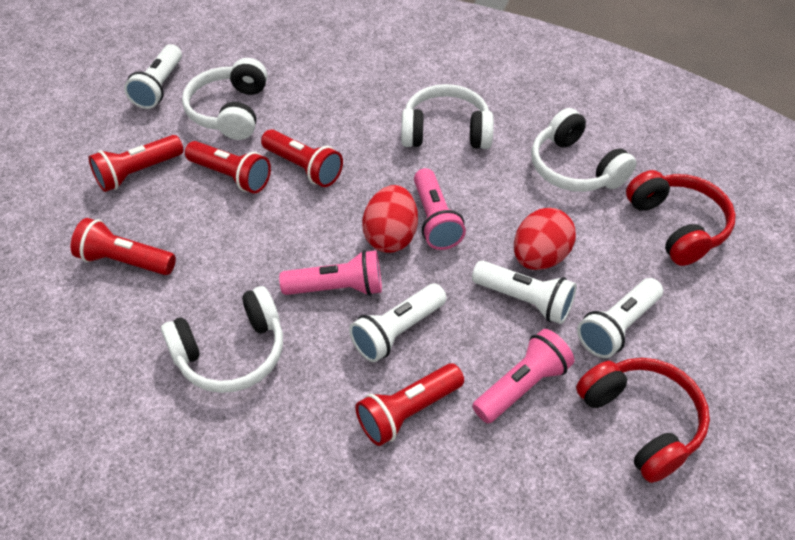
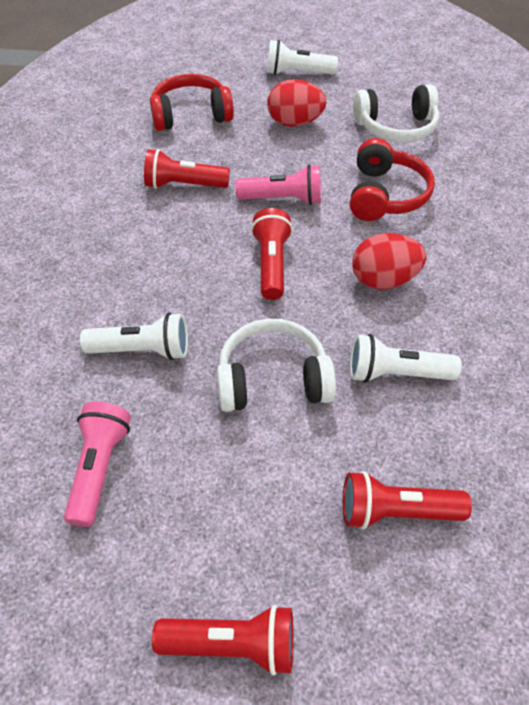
pink flashlight: 3 -> 2
red flashlight: 5 -> 4
white flashlight: 4 -> 3
white headphones: 4 -> 2

